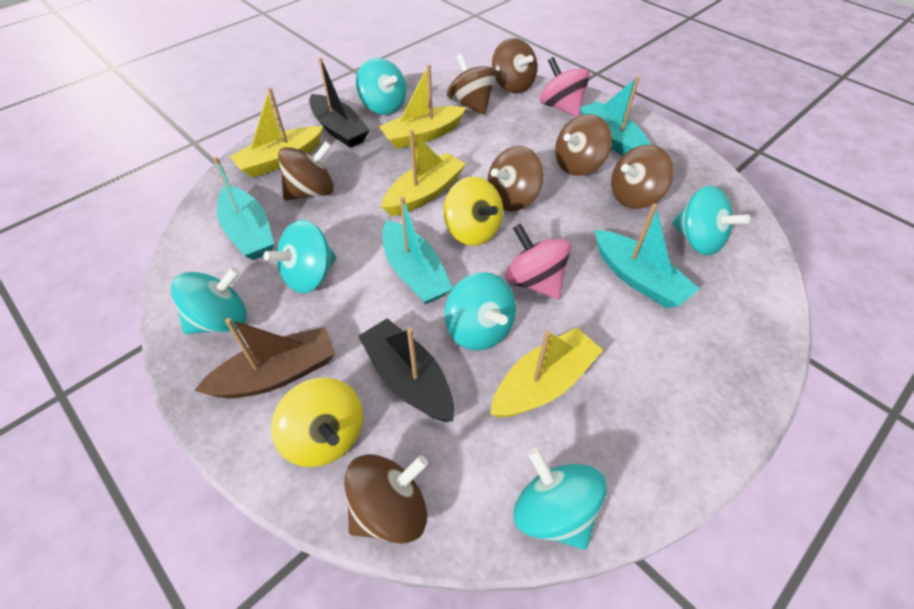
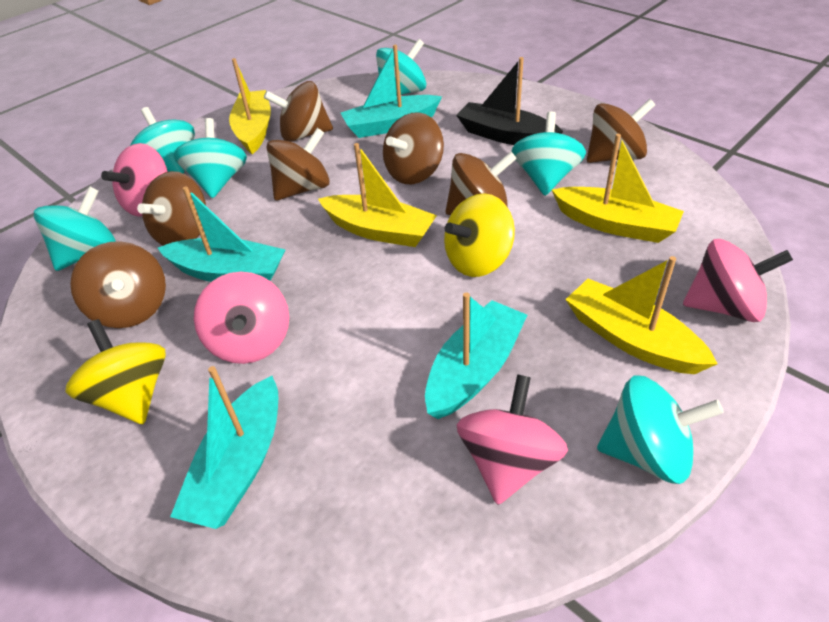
black boat: 2 -> 1
brown boat: 1 -> 0
pink spinning top: 2 -> 4

